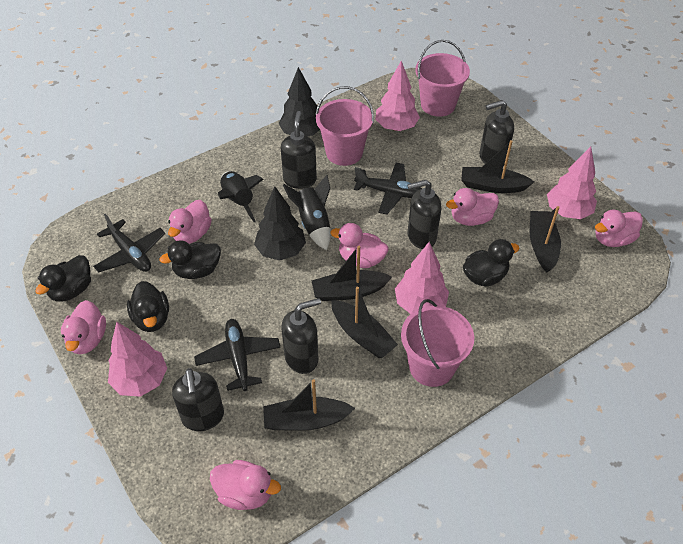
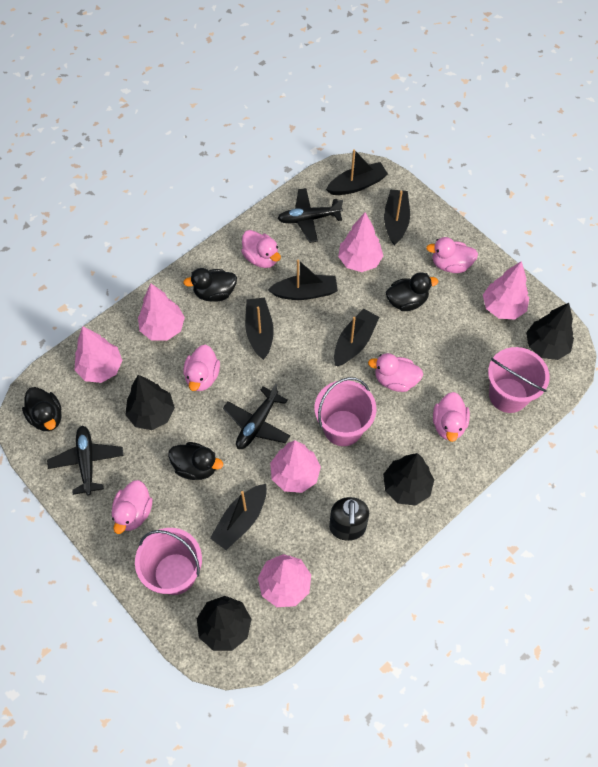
black boat: 5 -> 6
black rocket: 2 -> 0
black soap dispenser: 5 -> 1
black tree: 2 -> 4
pink tree: 4 -> 6

